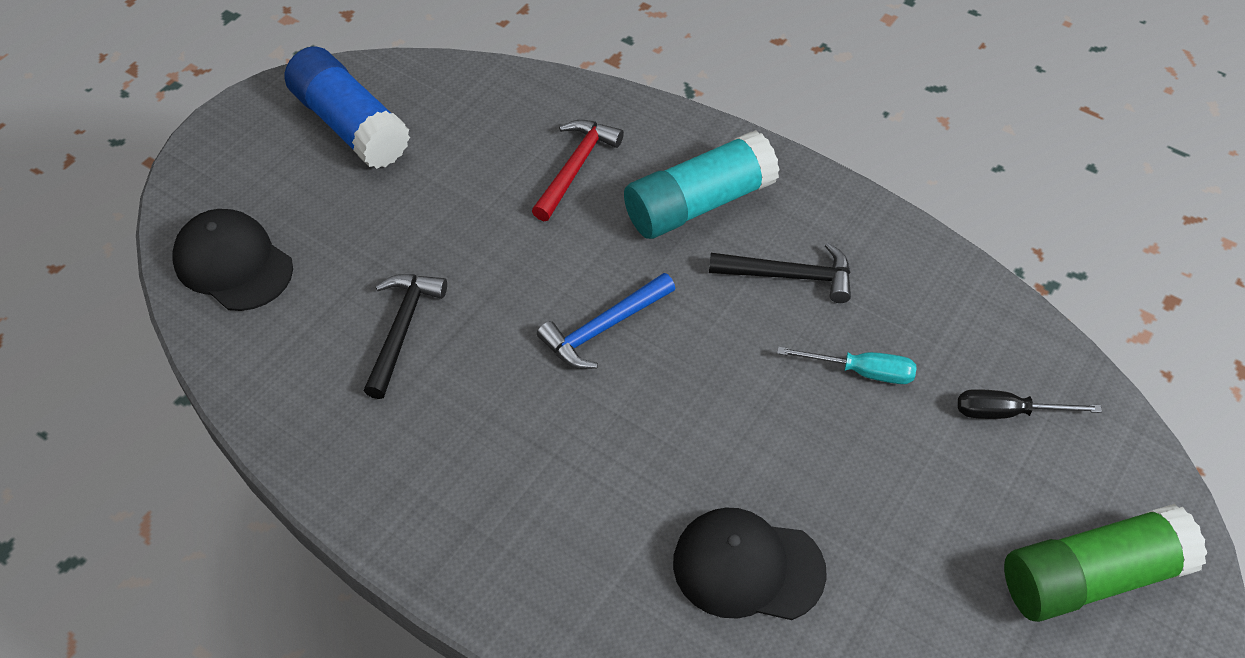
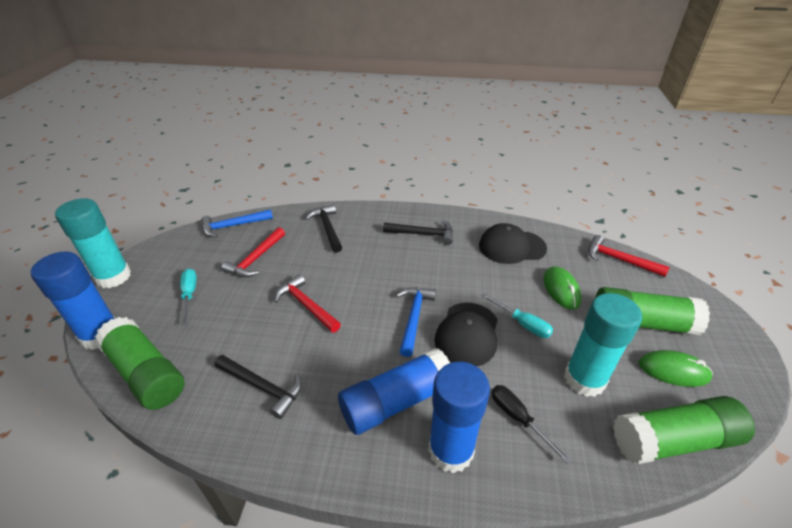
black hammer: 2 -> 3
blue glue stick: 1 -> 3
blue hammer: 1 -> 2
green glue stick: 1 -> 3
green mouse: 0 -> 2
red hammer: 1 -> 3
turquoise glue stick: 1 -> 2
turquoise screwdriver: 1 -> 2

